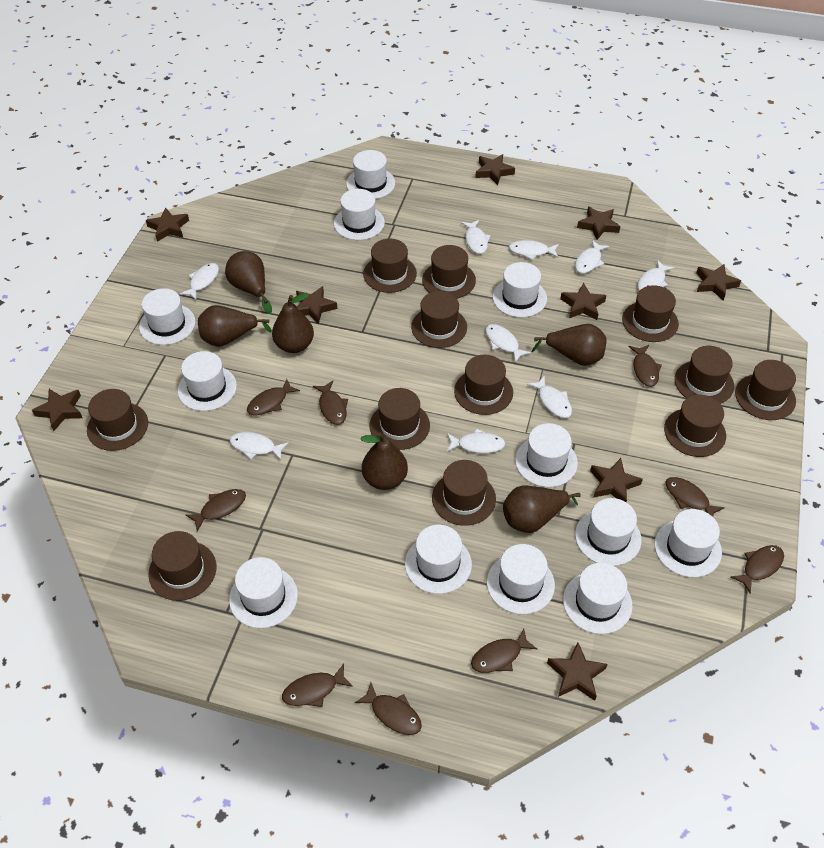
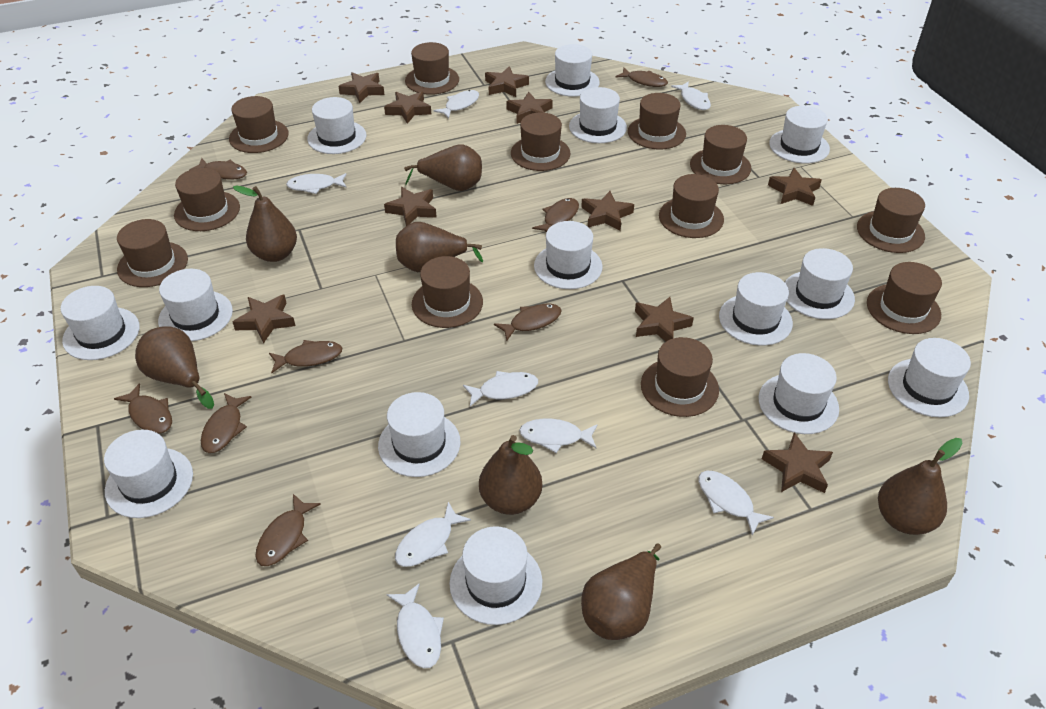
brown fish: 9 -> 8
brown pear: 6 -> 7
brown star: 9 -> 10
white fish: 9 -> 8
white hat: 12 -> 14

